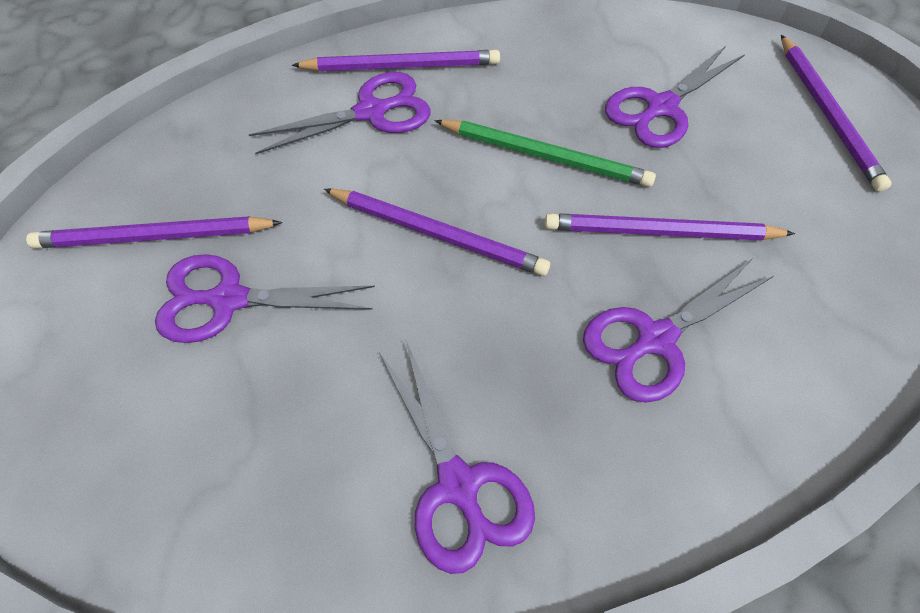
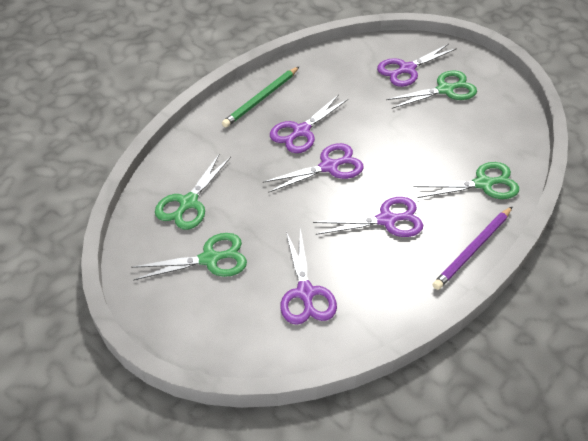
green scissors: 0 -> 4
purple pencil: 5 -> 1

